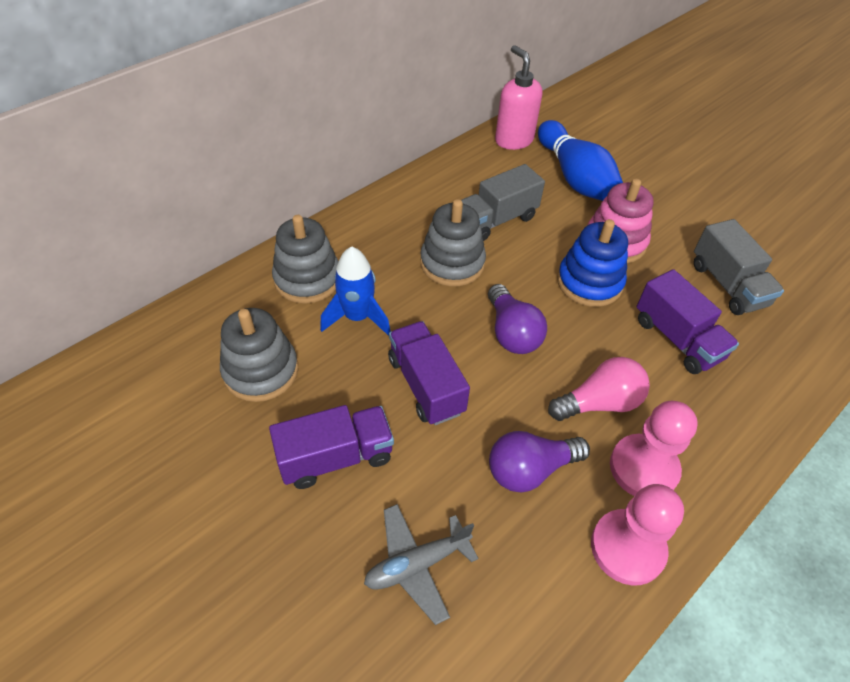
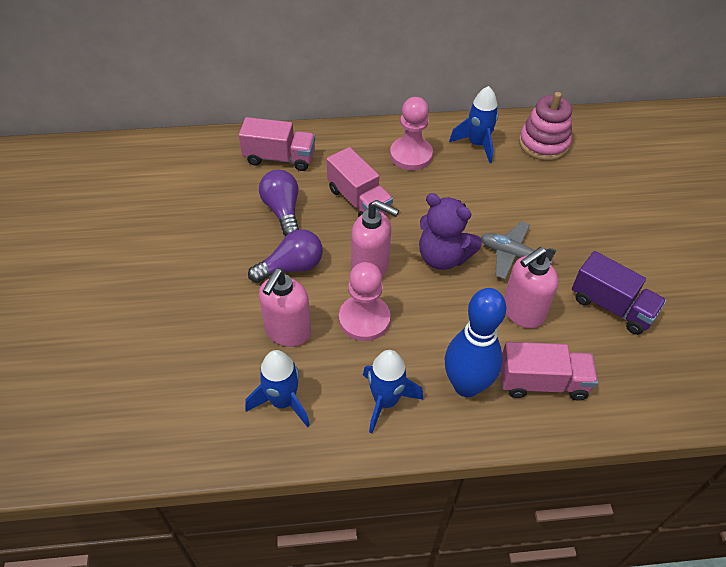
blue rocket: 1 -> 3
blue stacking toy: 1 -> 0
grey stacking toy: 3 -> 0
grey truck: 2 -> 0
pink light bulb: 1 -> 0
pink soap dispenser: 1 -> 3
pink truck: 0 -> 3
purple teddy bear: 0 -> 1
purple truck: 3 -> 1

